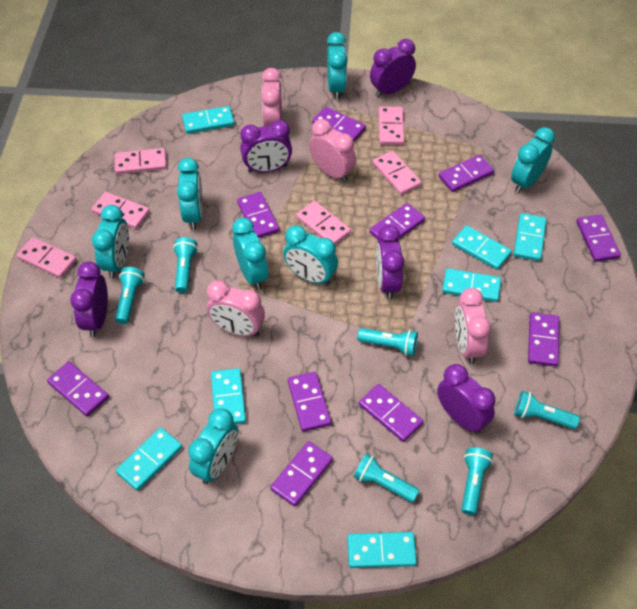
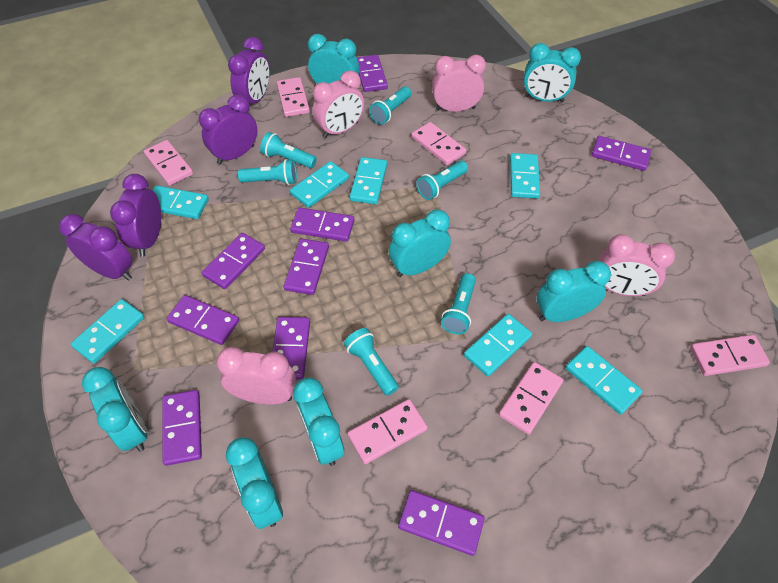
purple clock: 5 -> 4
purple domino: 10 -> 9

